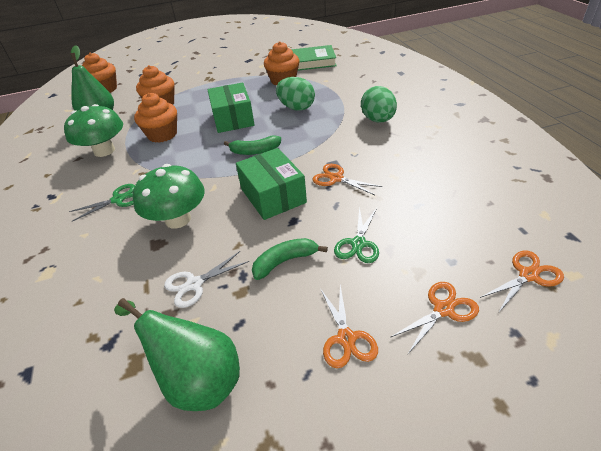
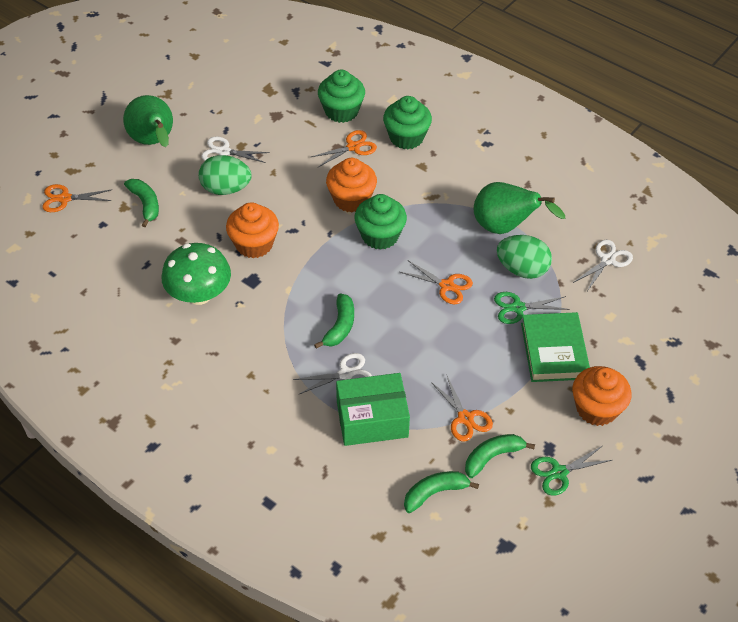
green banana: 2 -> 4
green box: 2 -> 1
green cupcake: 0 -> 3
green mushroom: 2 -> 1
orange cupcake: 4 -> 3
white scissors: 1 -> 3

